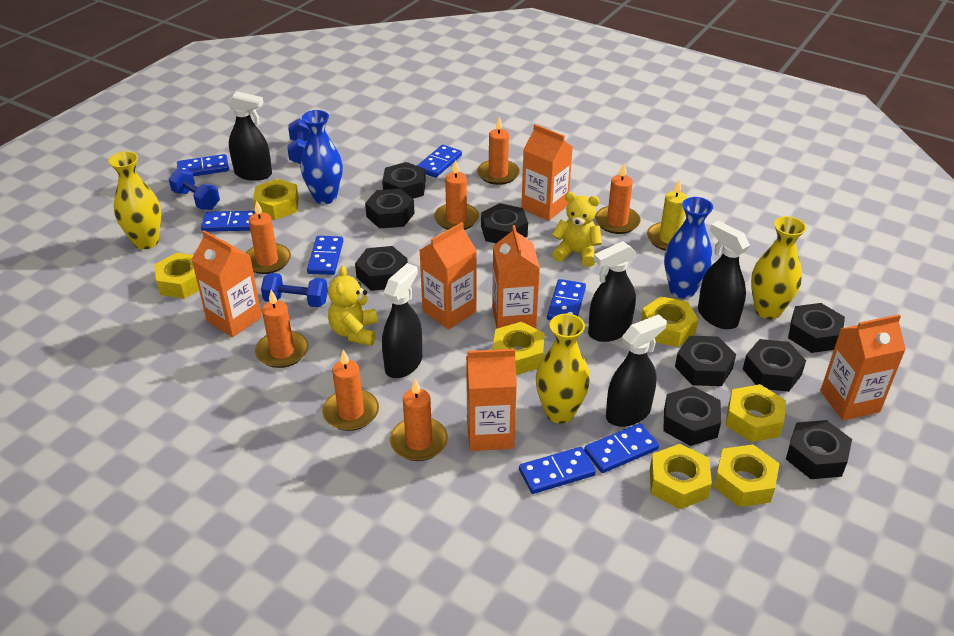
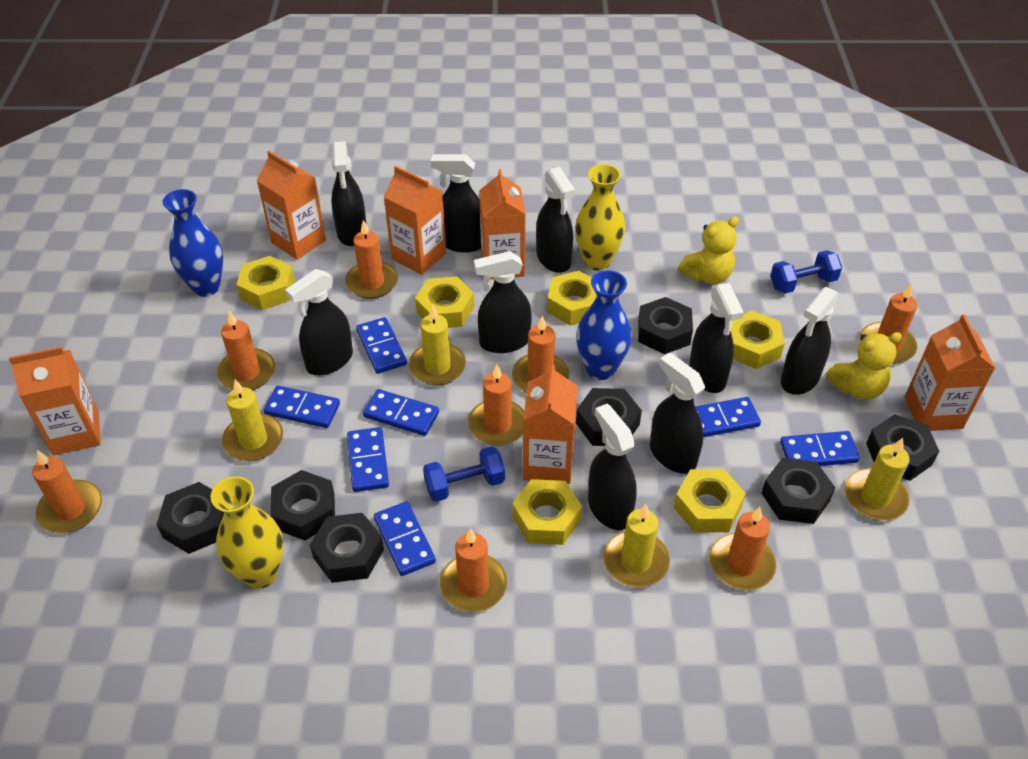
black nut: 9 -> 7
black spray bottle: 5 -> 9
blue dumbbell: 3 -> 2
orange candle: 7 -> 8
yellow candle: 1 -> 4
yellow nut: 7 -> 6
yellow vase: 3 -> 2

